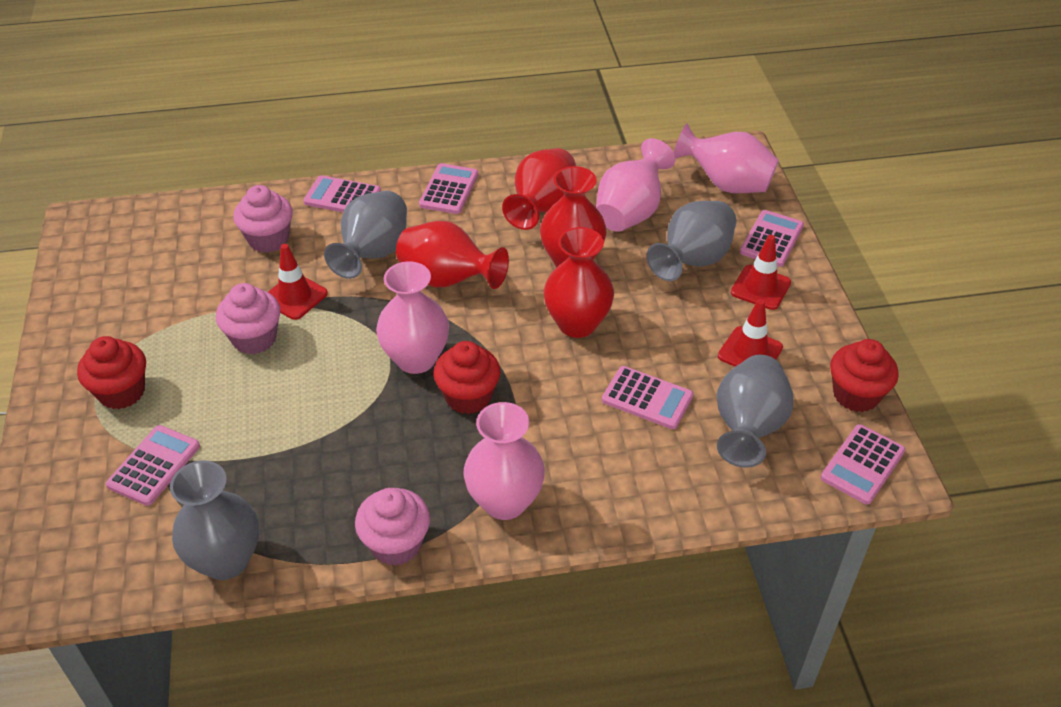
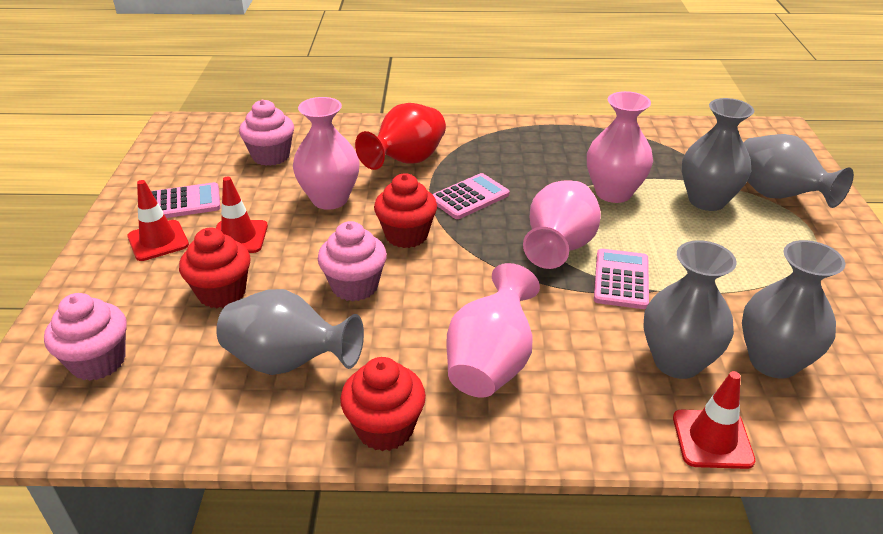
grey vase: 4 -> 5
pink calculator: 6 -> 3
red vase: 4 -> 1

